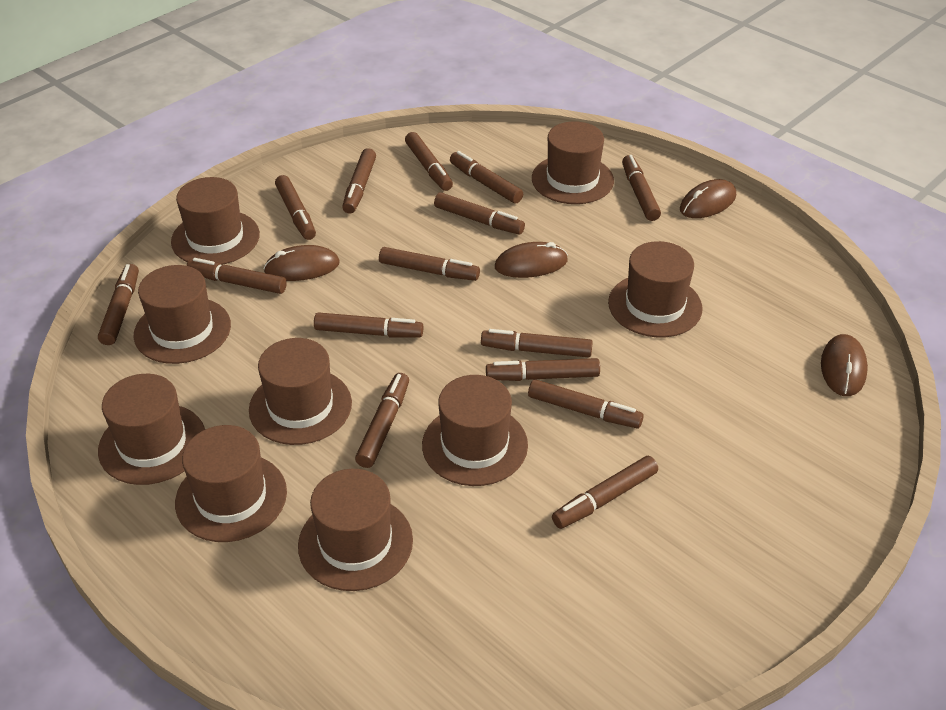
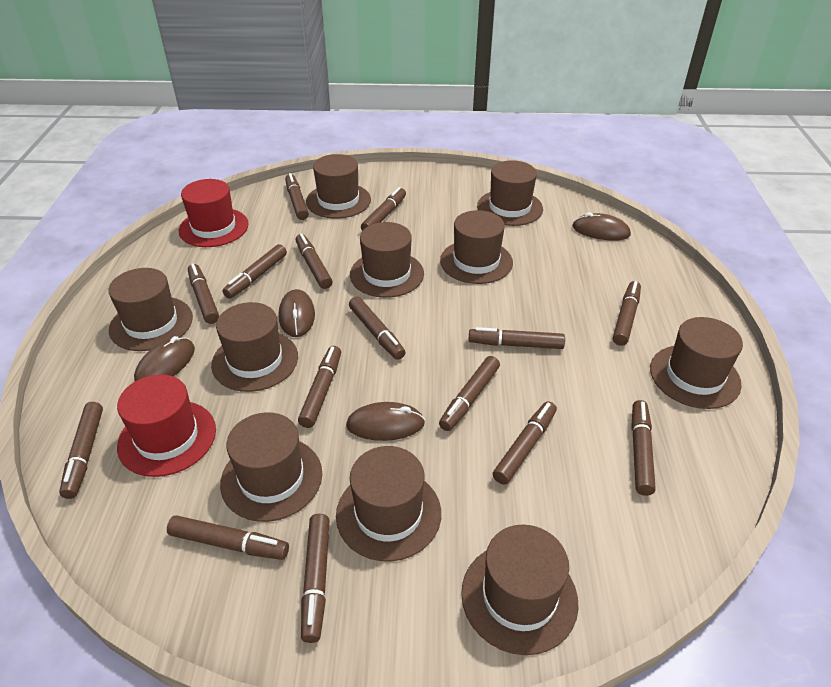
brown hat: 9 -> 10
red hat: 0 -> 2

